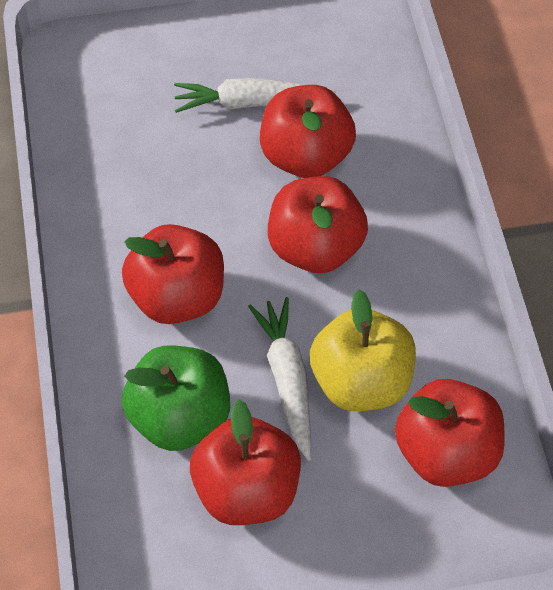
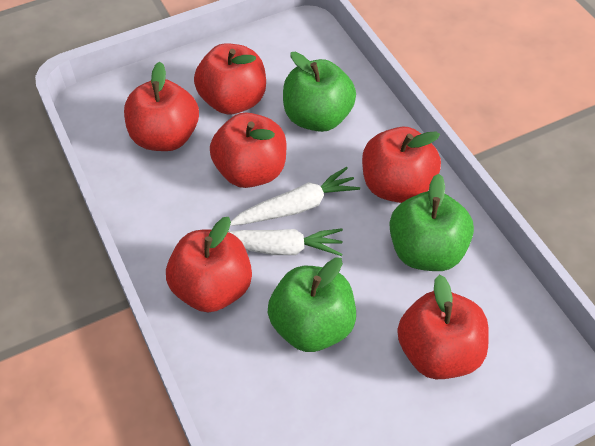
green apple: 1 -> 3
red apple: 5 -> 6
yellow apple: 1 -> 0

